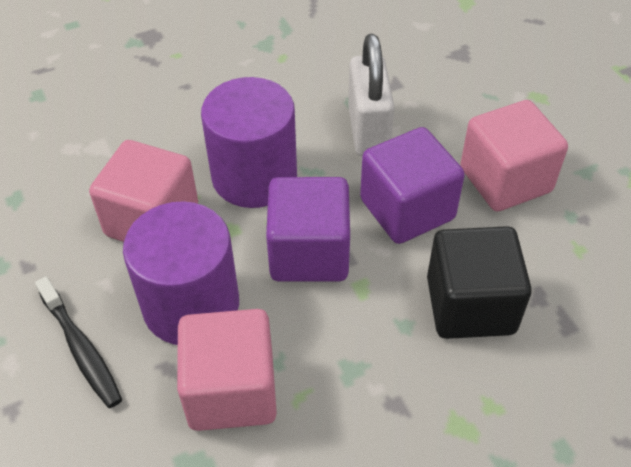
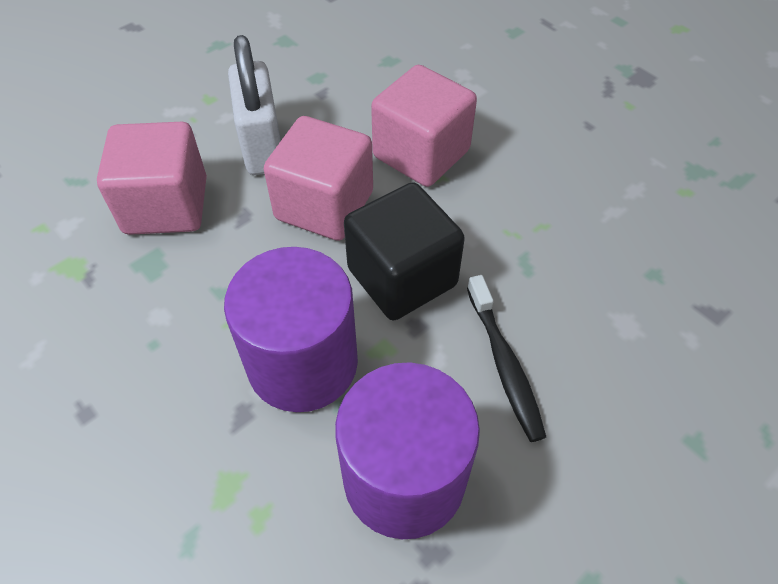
purple cube: 2 -> 0

